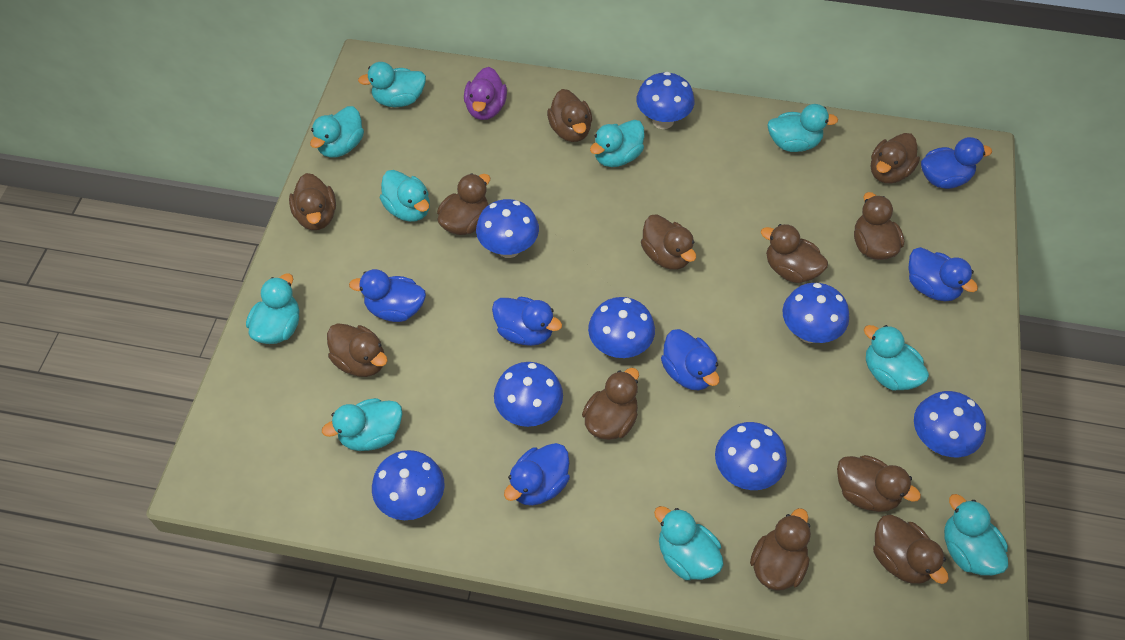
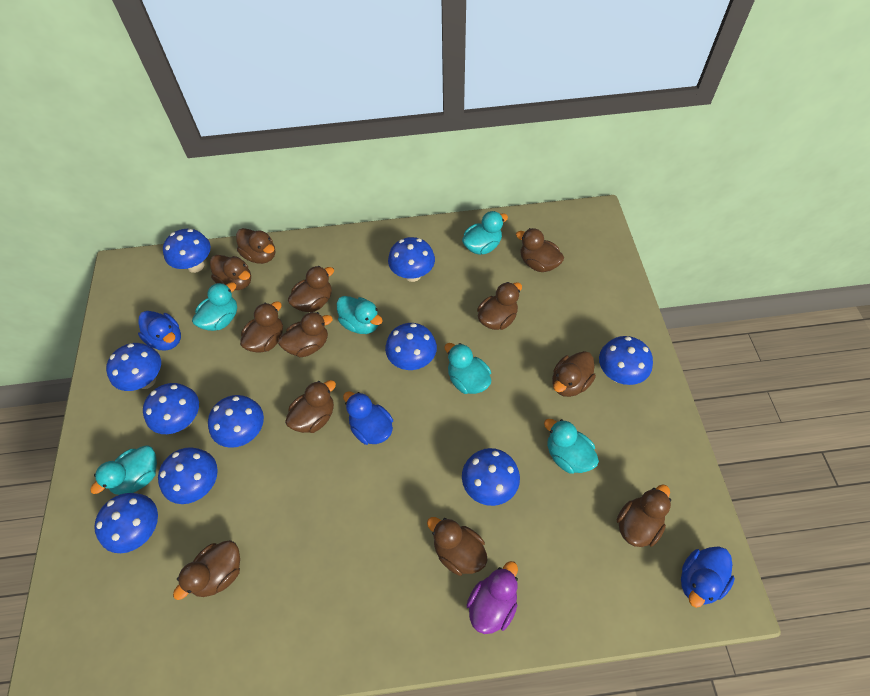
blue duck: 6 -> 3
blue mushroom: 8 -> 10
turquoise duck: 10 -> 6

